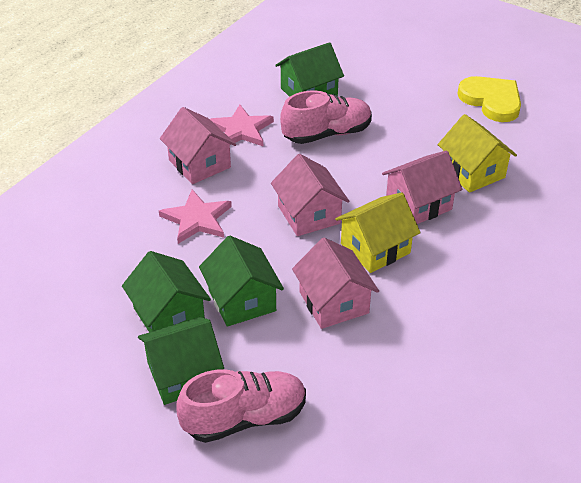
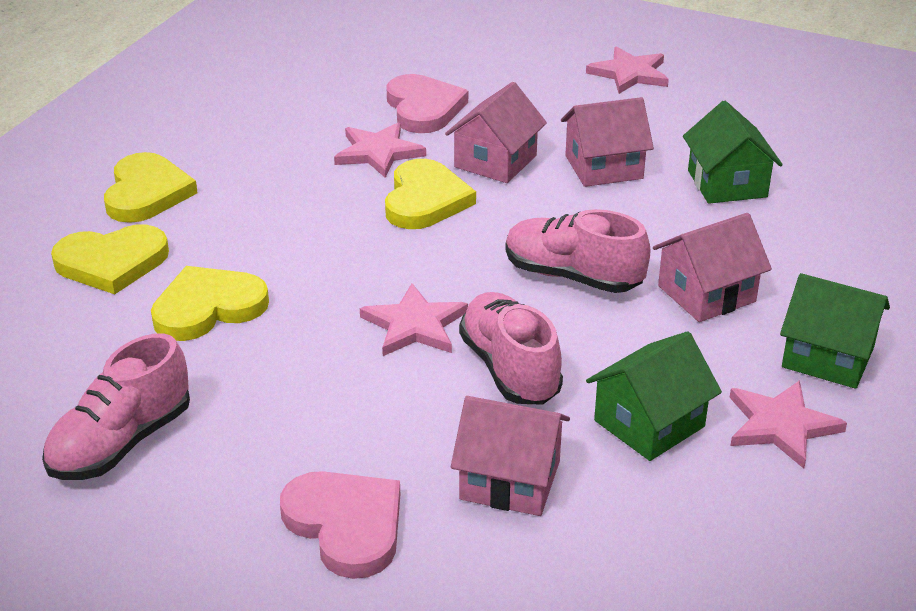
green house: 4 -> 3
pink heart: 0 -> 2
pink shoe: 2 -> 3
pink star: 2 -> 4
yellow heart: 1 -> 4
yellow house: 2 -> 0

